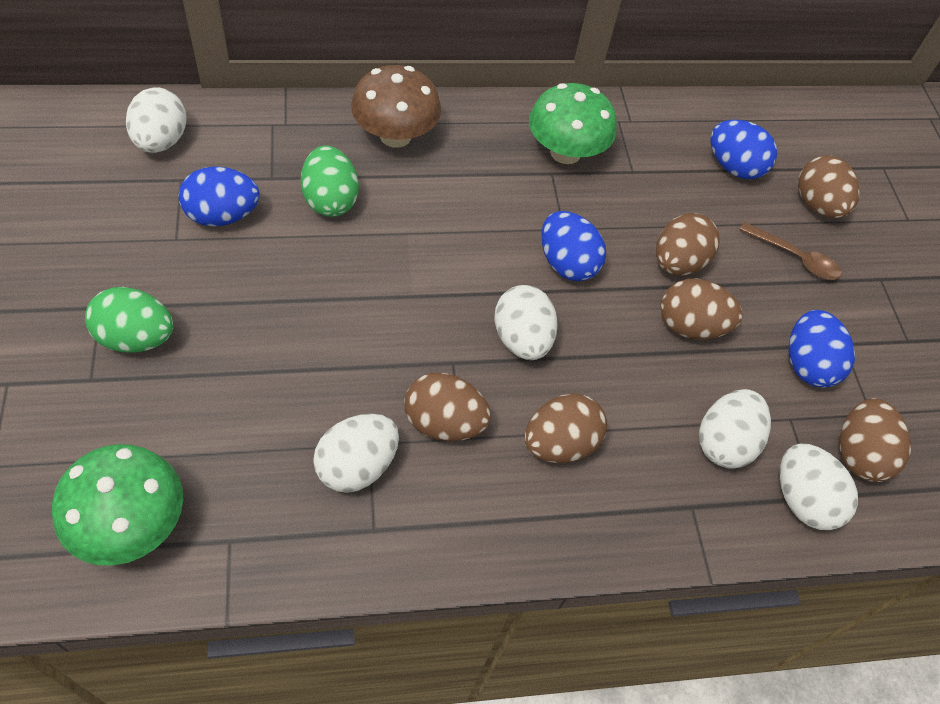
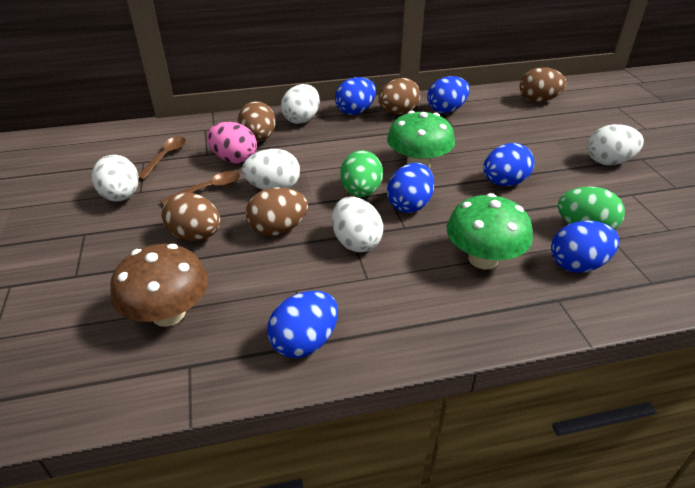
blue egg: 4 -> 6
brown egg: 6 -> 5
brown spoon: 1 -> 2
pink egg: 0 -> 1

